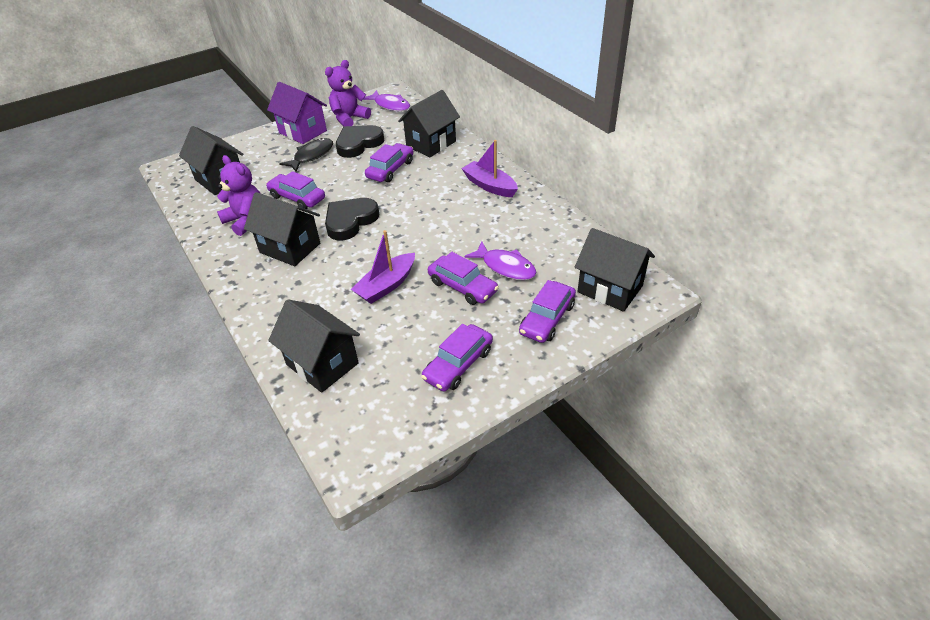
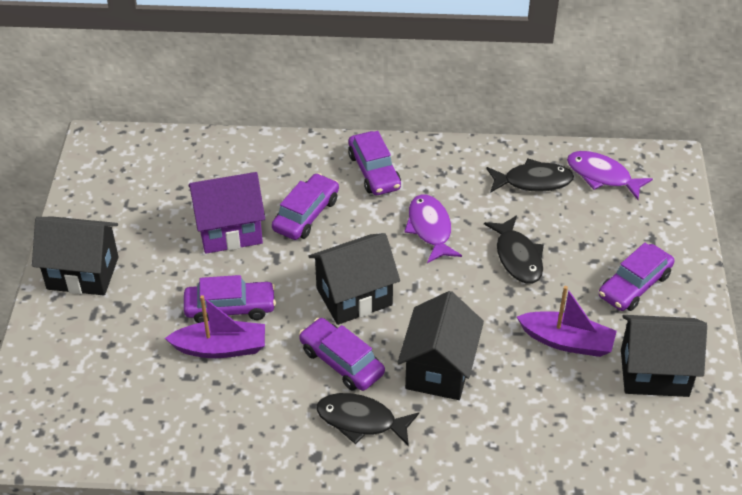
black fish: 1 -> 3
black heart: 2 -> 0
black house: 5 -> 4
purple teddy bear: 2 -> 0

